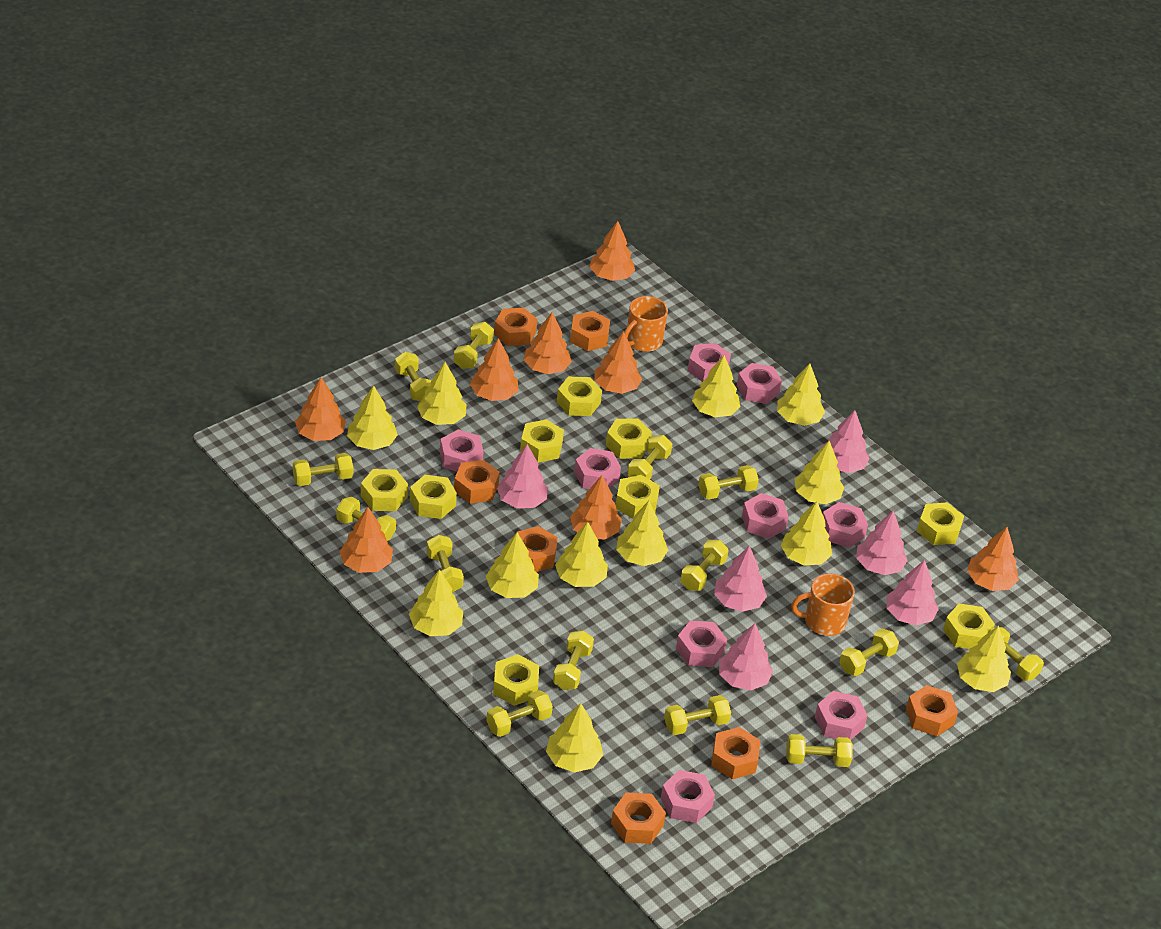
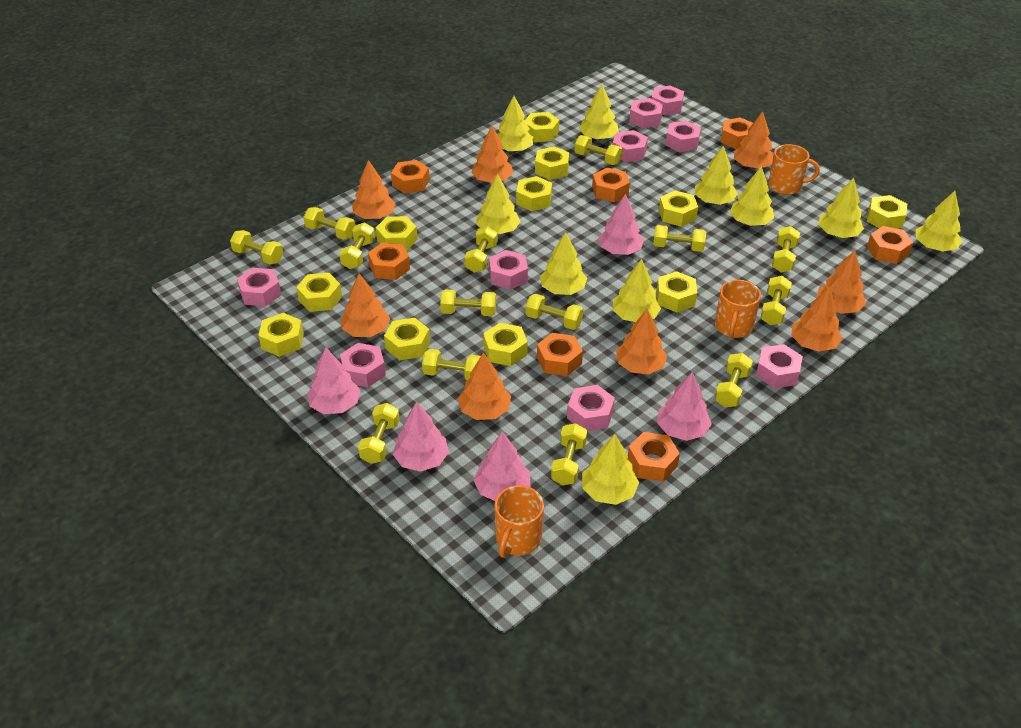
orange mug: 2 -> 3
pink tree: 6 -> 5
yellow nut: 9 -> 11
yellow tree: 12 -> 10

